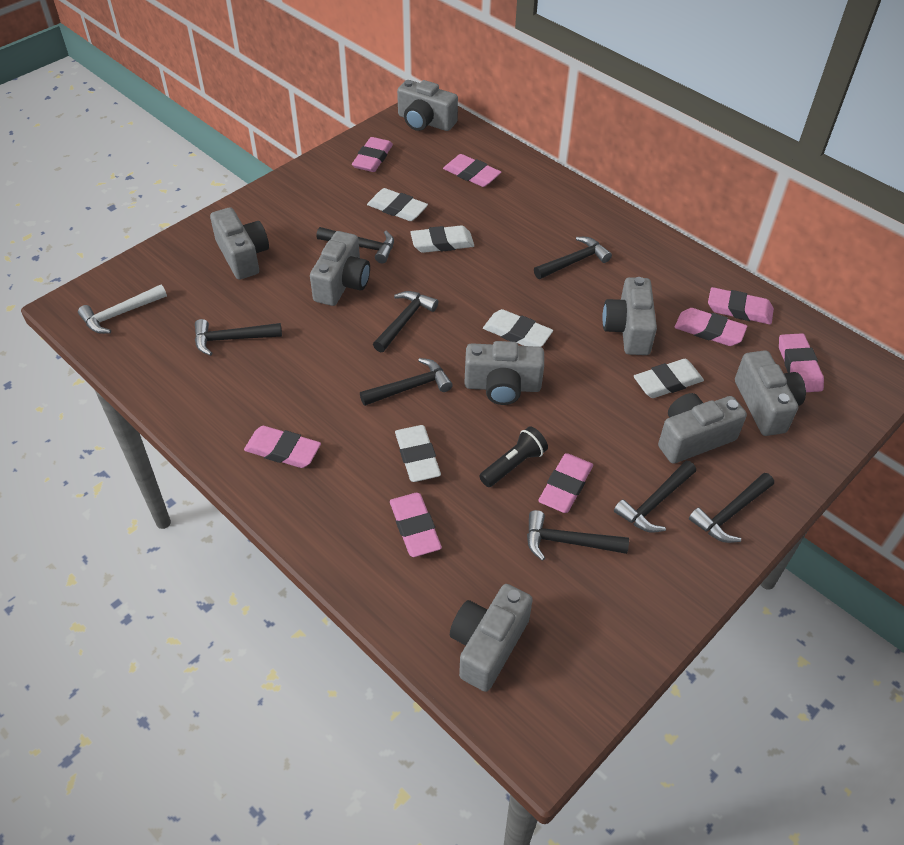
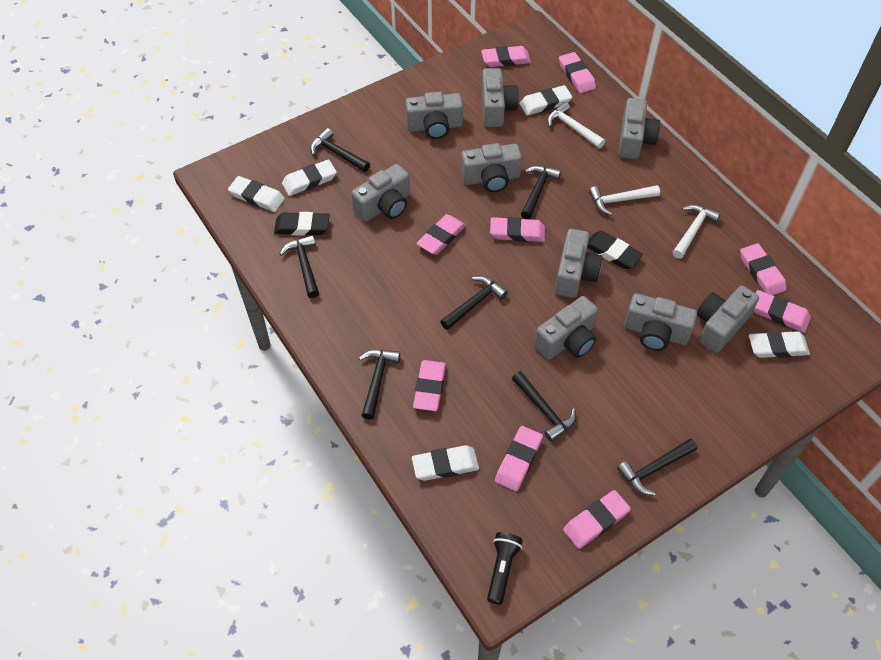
black eraser: 0 -> 2
black hammer: 8 -> 7
grey camera: 8 -> 9
pink eraser: 8 -> 9
white hammer: 1 -> 3

